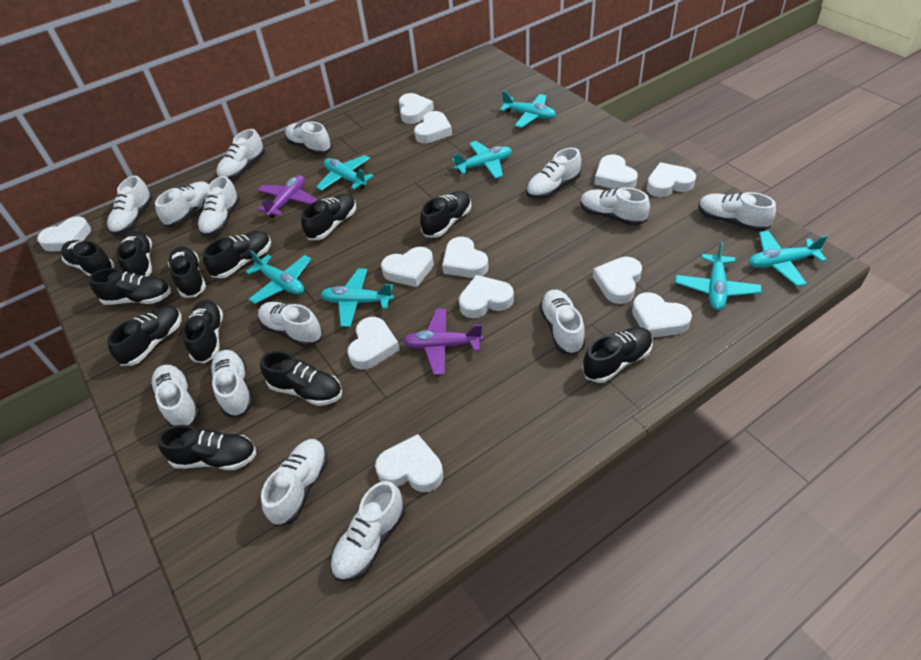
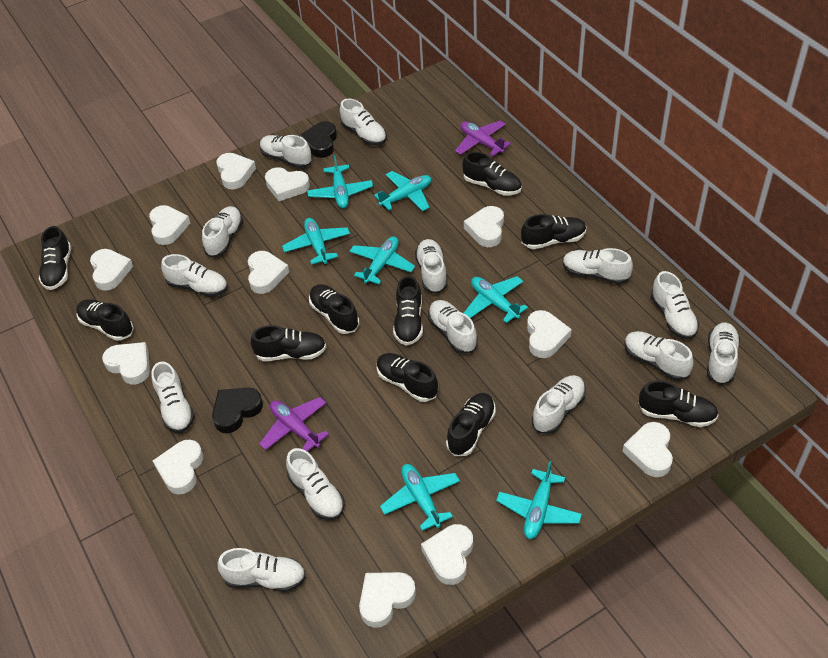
black heart: 0 -> 2
black shoe: 12 -> 10

